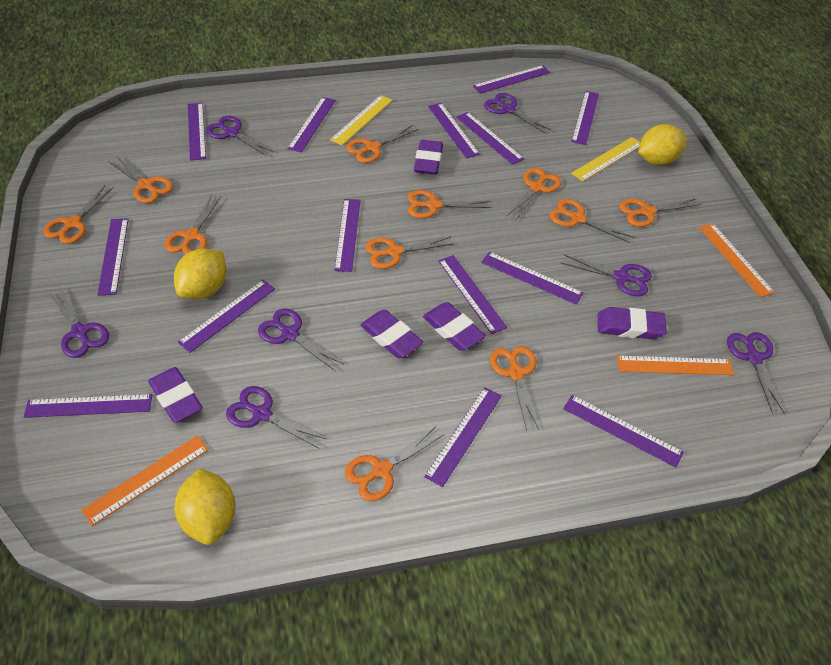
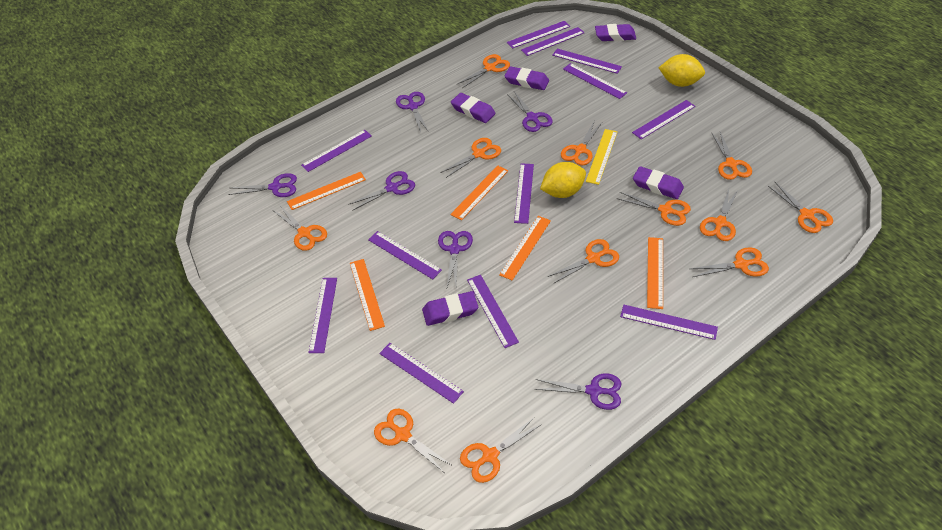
orange ruler: 3 -> 5
orange scissors: 11 -> 12
purple ruler: 14 -> 12
purple scissors: 7 -> 6
yellow lemon: 3 -> 2
yellow ruler: 2 -> 1

